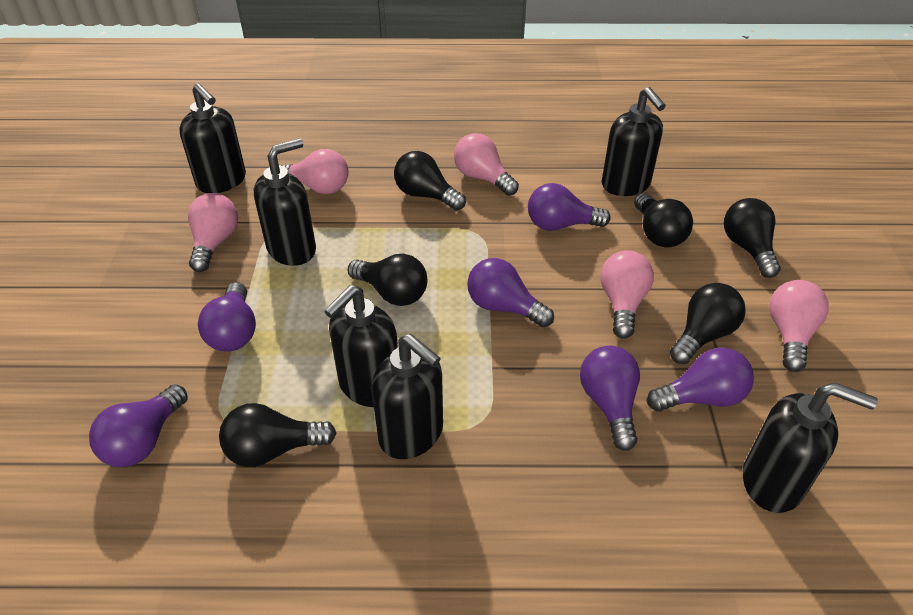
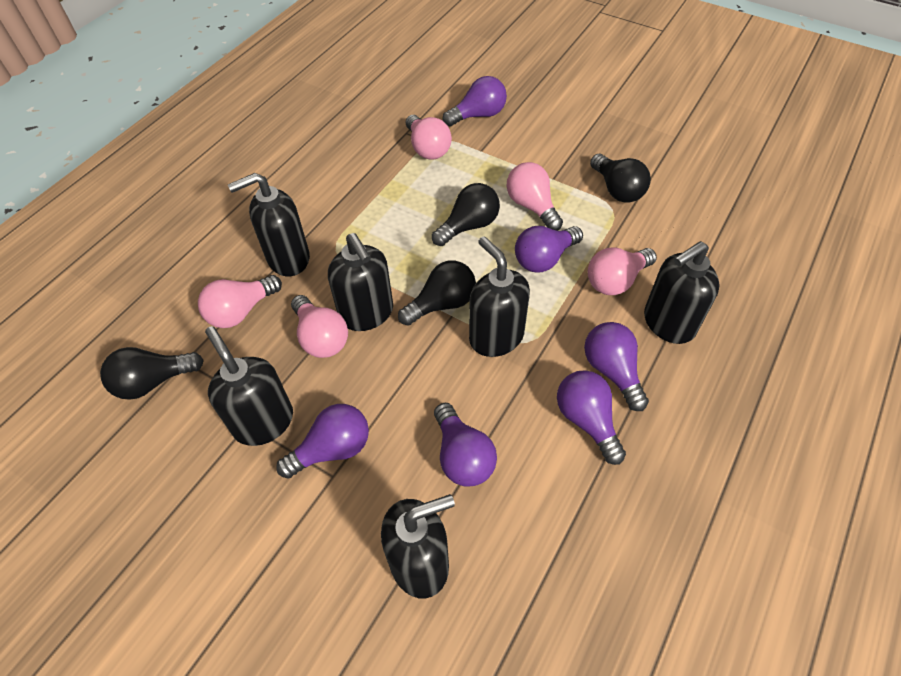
black light bulb: 6 -> 4

